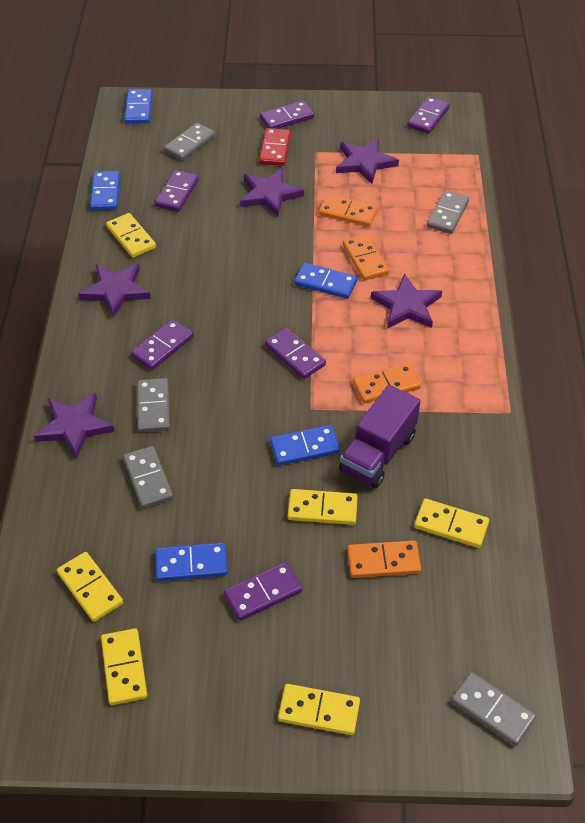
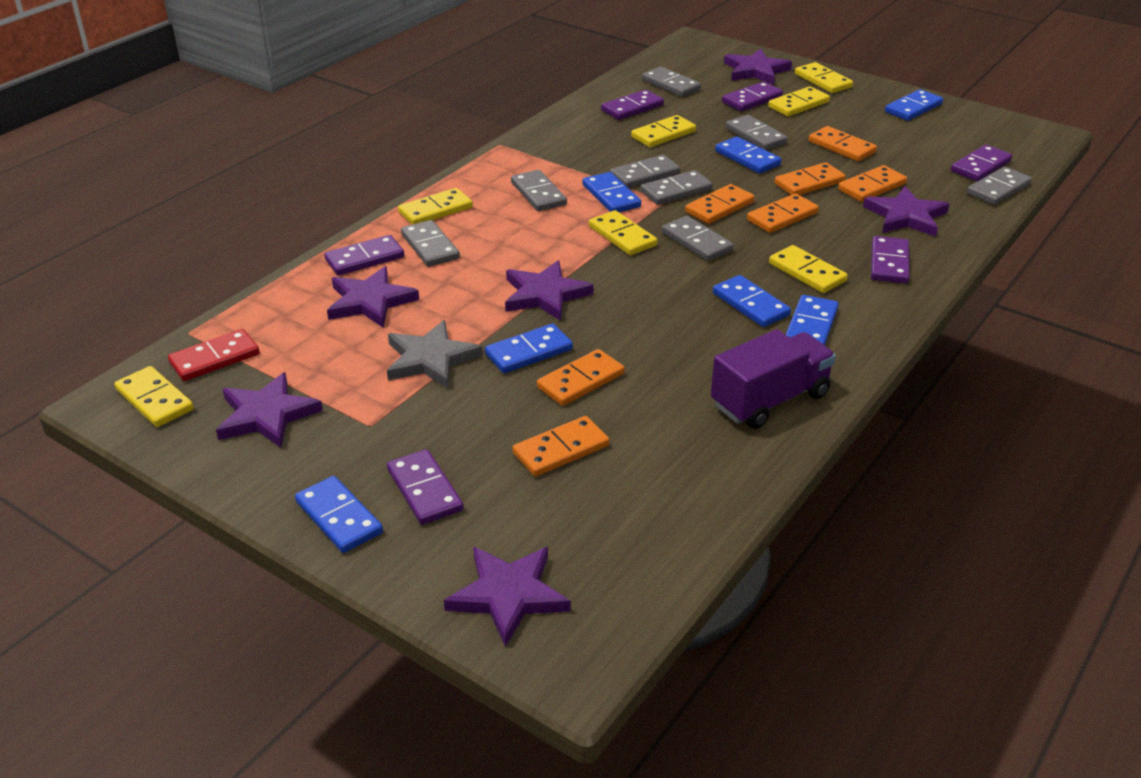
blue domino: 5 -> 7
grey domino: 5 -> 8
grey star: 0 -> 1
orange domino: 4 -> 7
purple star: 5 -> 6
yellow domino: 6 -> 7

